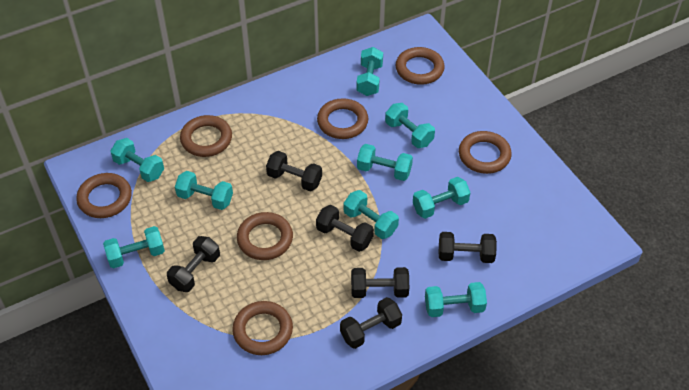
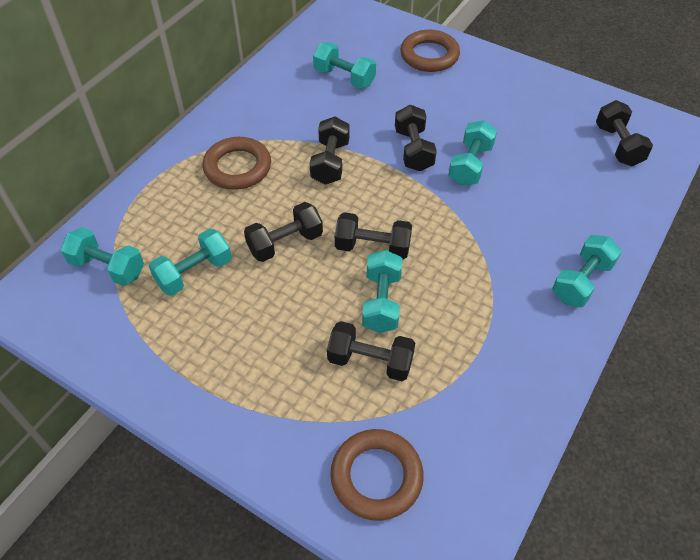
brown ring: 7 -> 3
turquoise dumbbell: 9 -> 6

